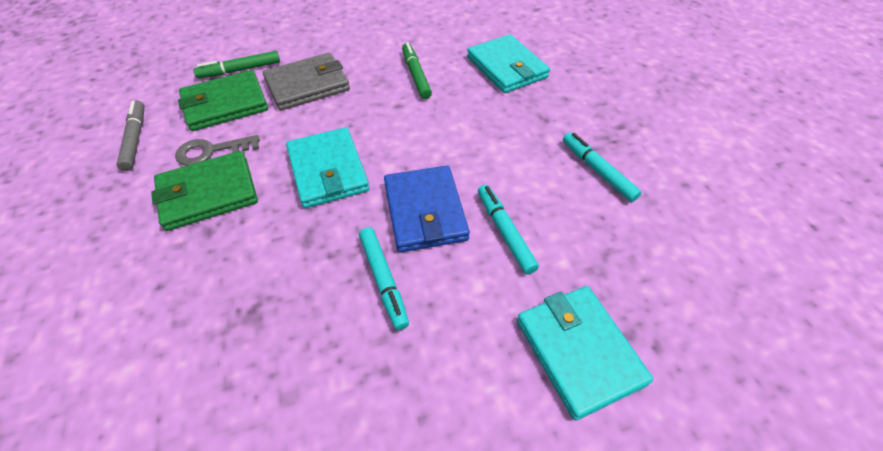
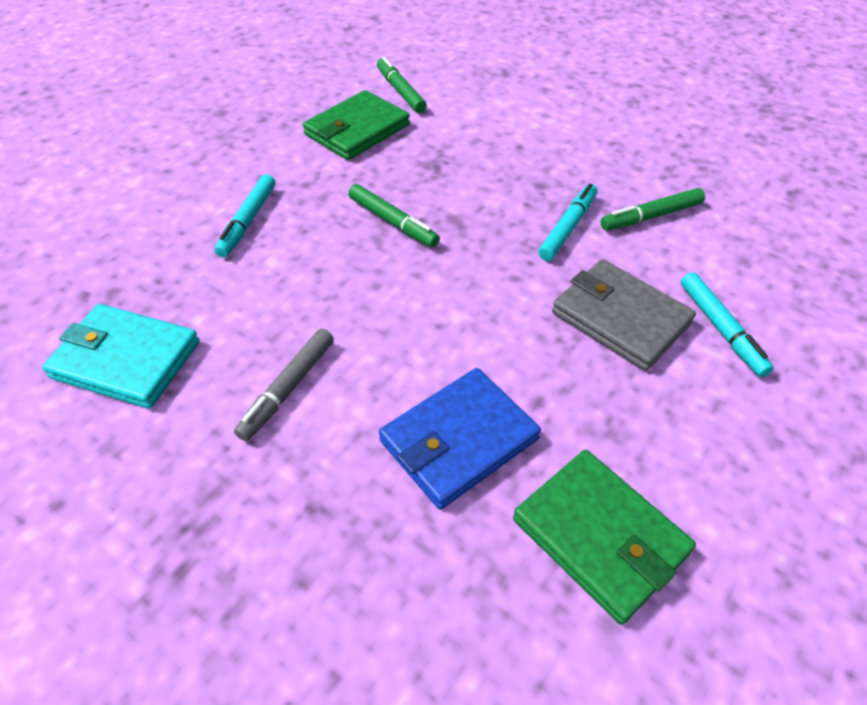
green marker: 2 -> 3
grey key: 1 -> 0
turquoise wallet: 3 -> 1

